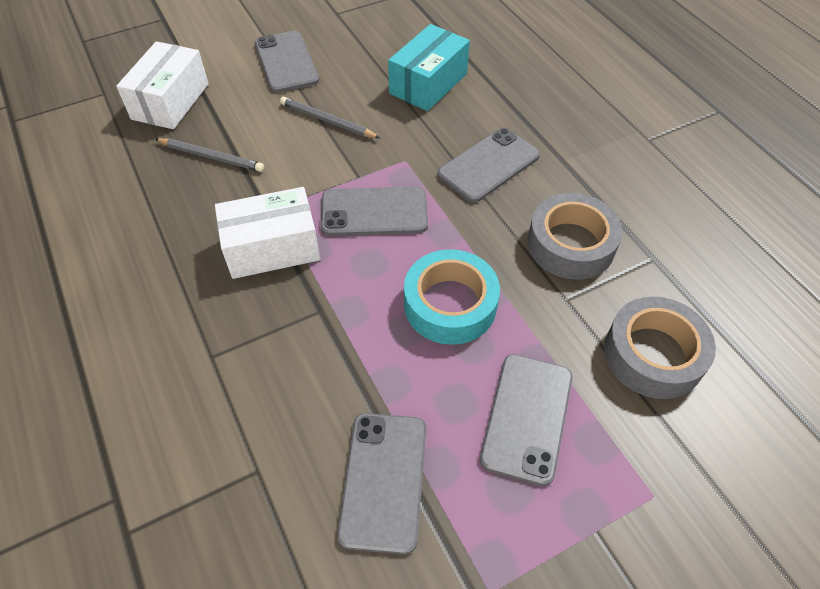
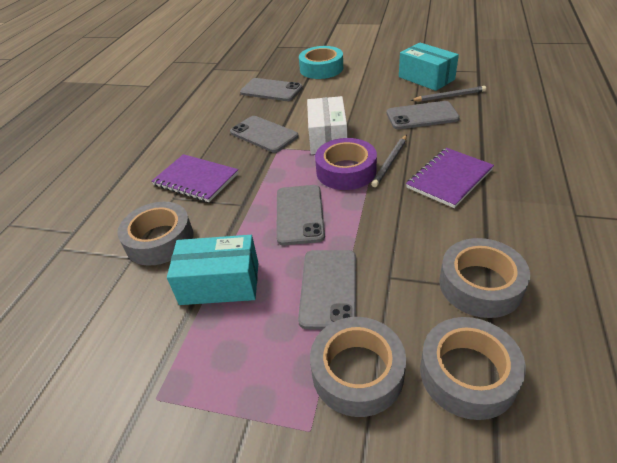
grey tape: 2 -> 4
purple notebook: 0 -> 2
purple tape: 0 -> 1
turquoise box: 1 -> 2
white box: 2 -> 1

